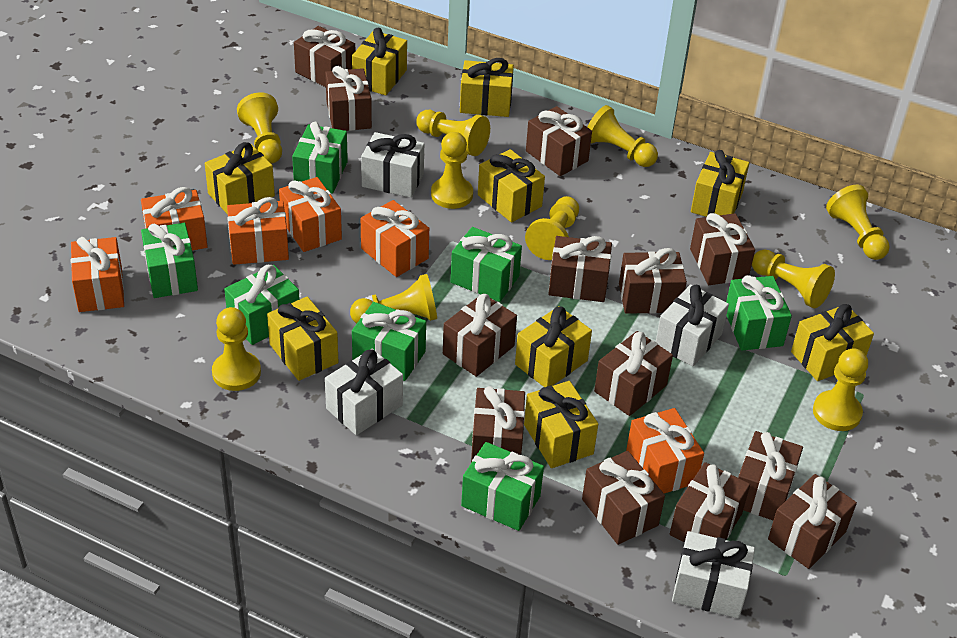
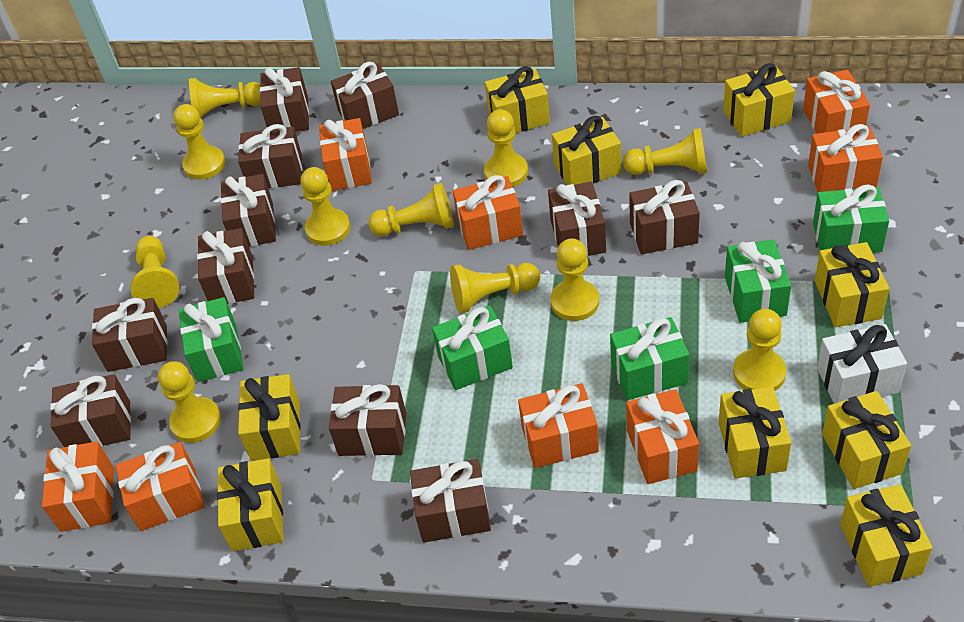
brown gift: 13 -> 11
green gift: 7 -> 5
orange gift: 6 -> 8
white gift: 4 -> 1
yellow pawn: 10 -> 11

